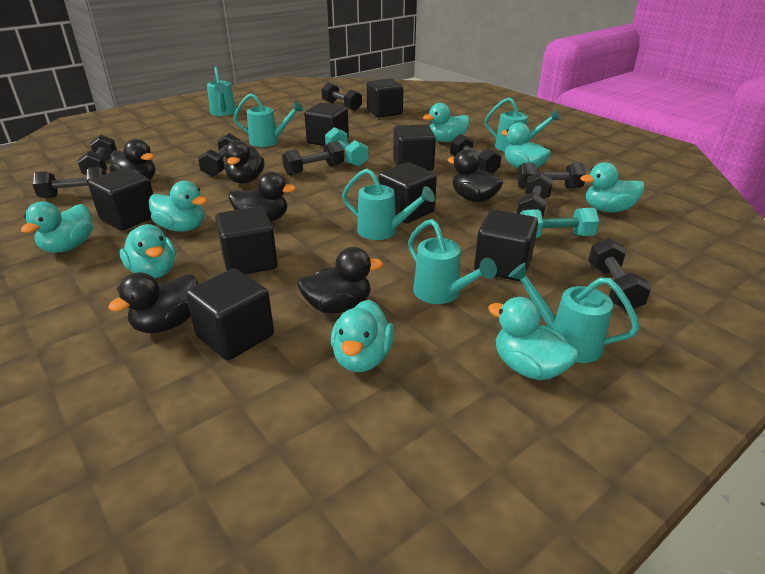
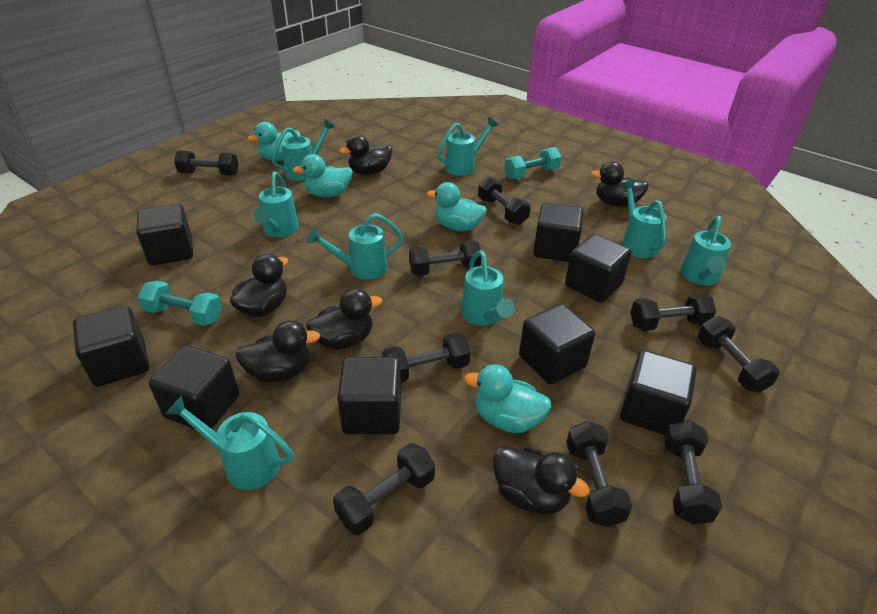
turquoise duck: 8 -> 4
turquoise watering can: 6 -> 8

